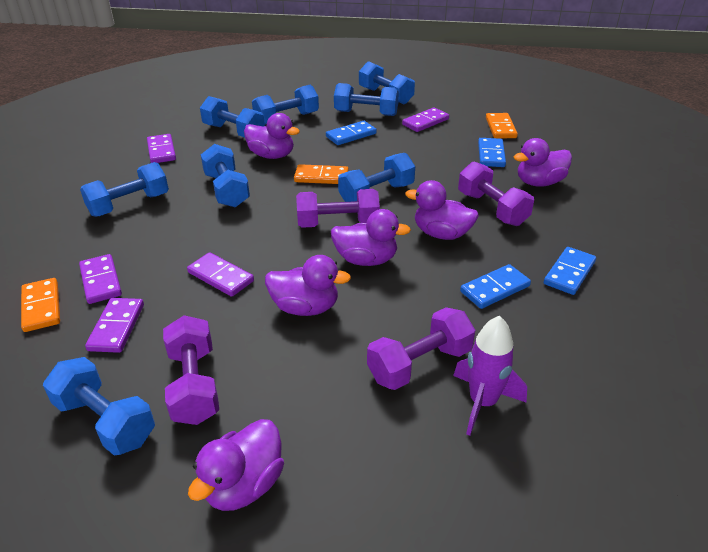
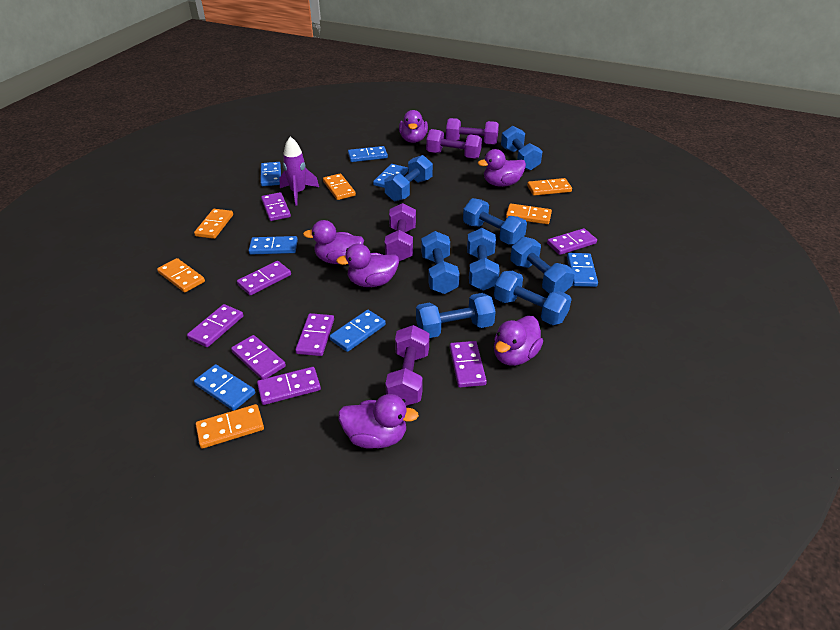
blue domino: 4 -> 7
orange domino: 3 -> 6
purple domino: 5 -> 8

